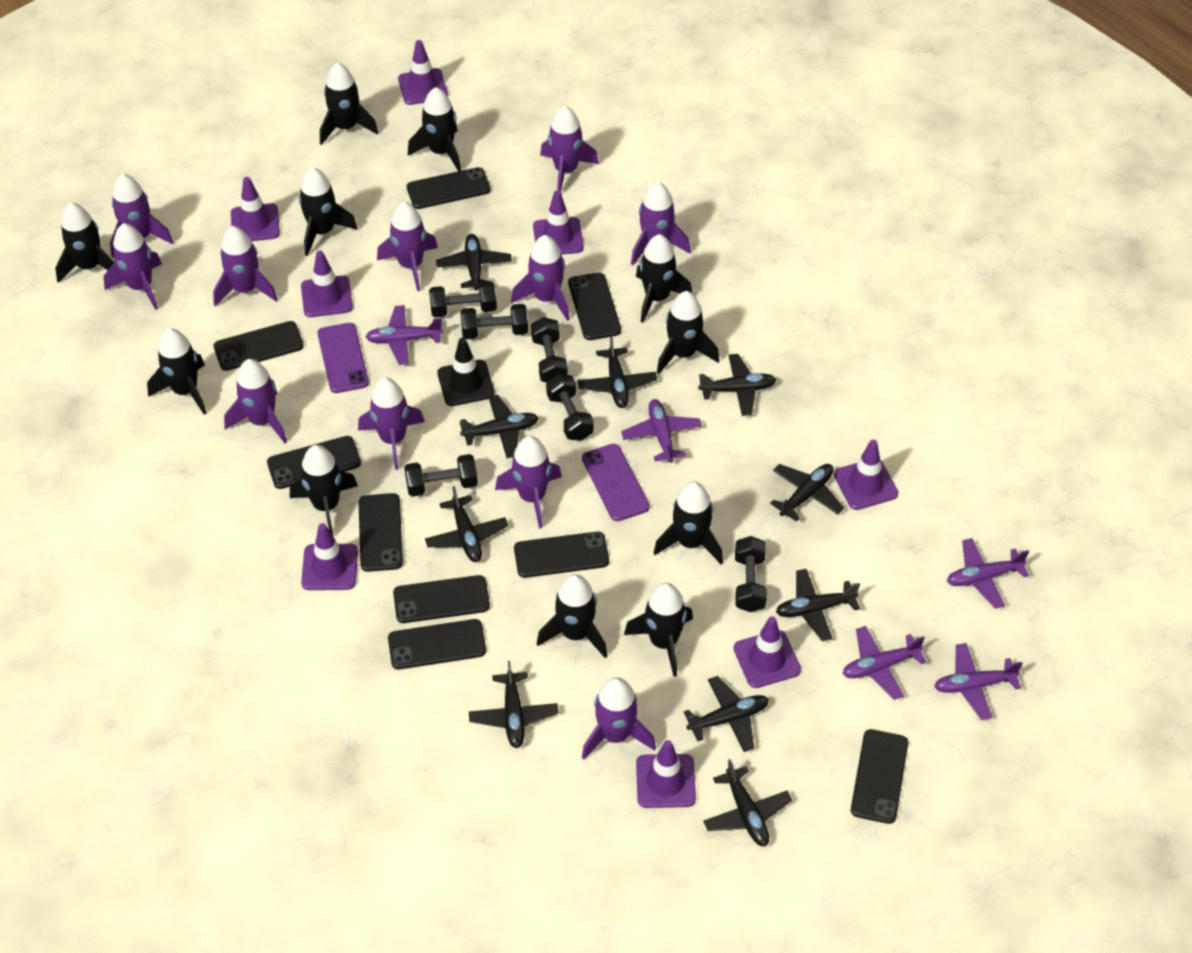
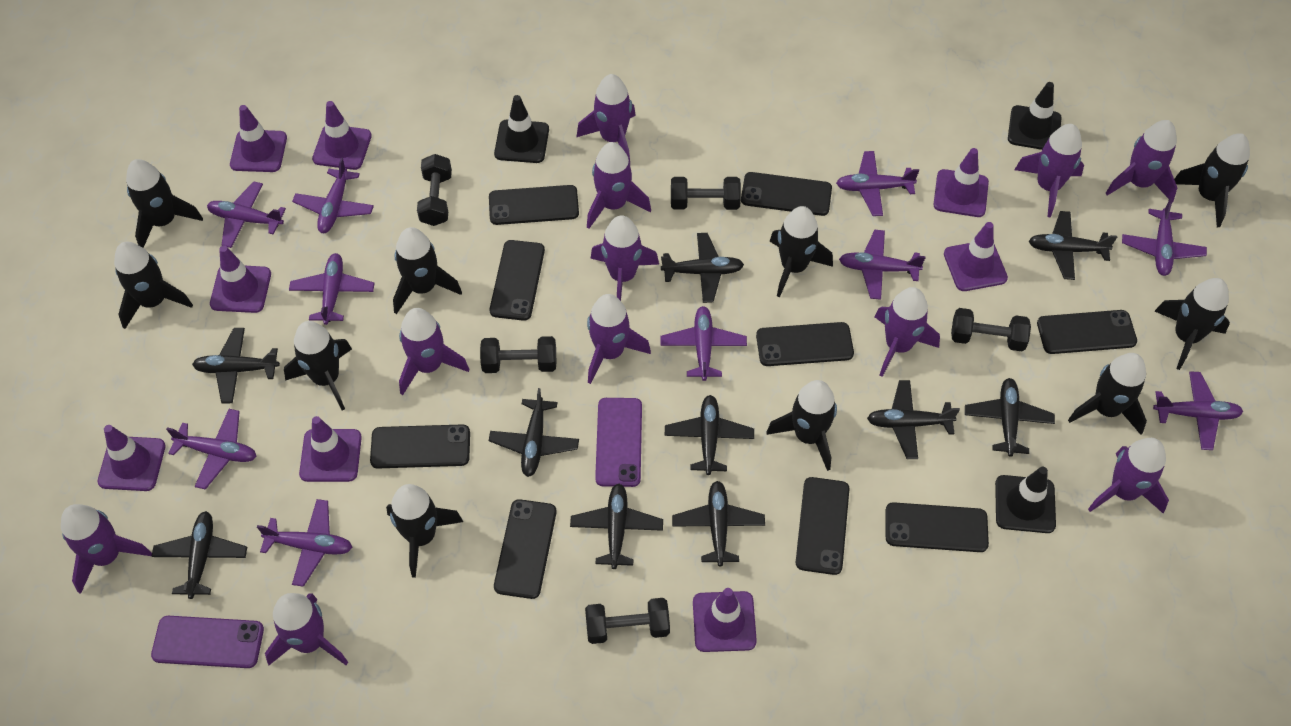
black dumbbell: 6 -> 5
black rocket: 11 -> 10
black traffic cone: 1 -> 3
purple plane: 5 -> 10

